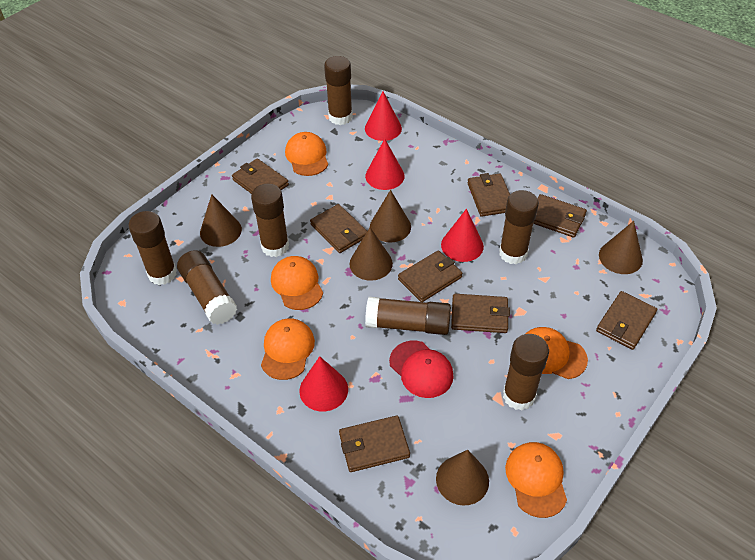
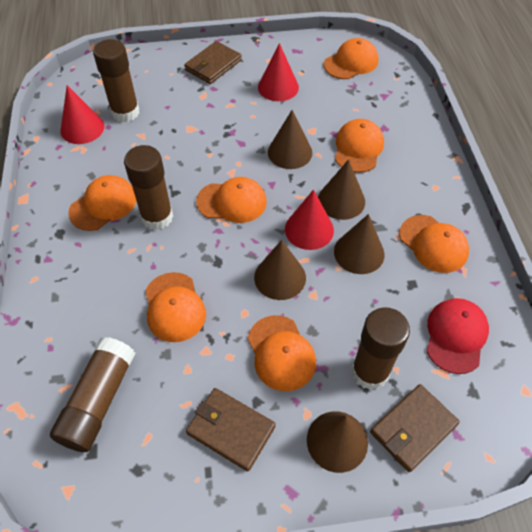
brown glue stick: 7 -> 4
brown wallet: 8 -> 3
orange cap: 5 -> 7
red cone: 4 -> 3

